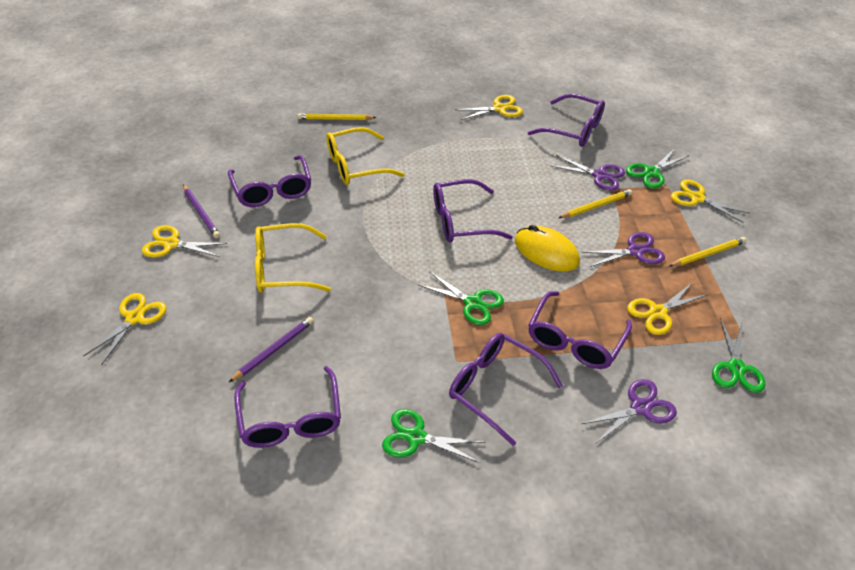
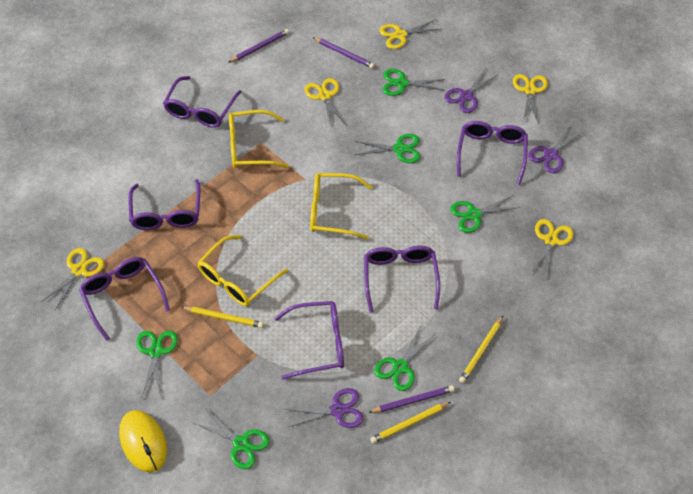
green scissors: 4 -> 6
purple pencil: 2 -> 3
yellow glasses: 2 -> 3

